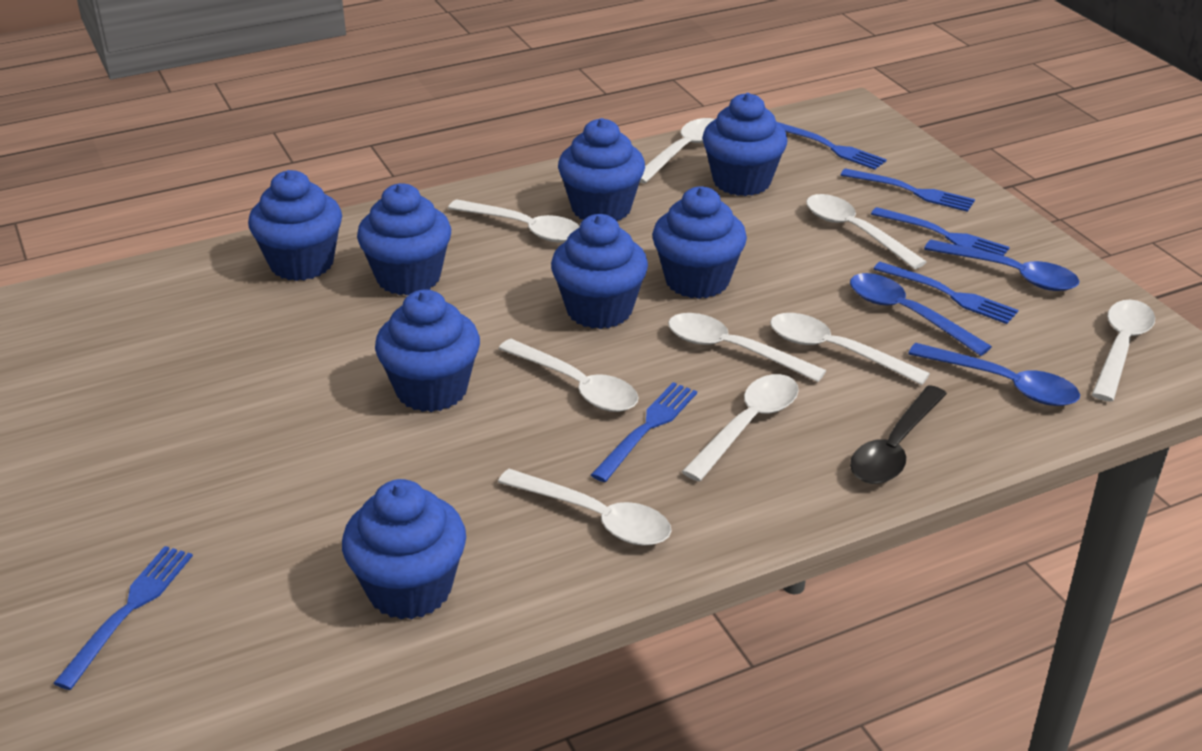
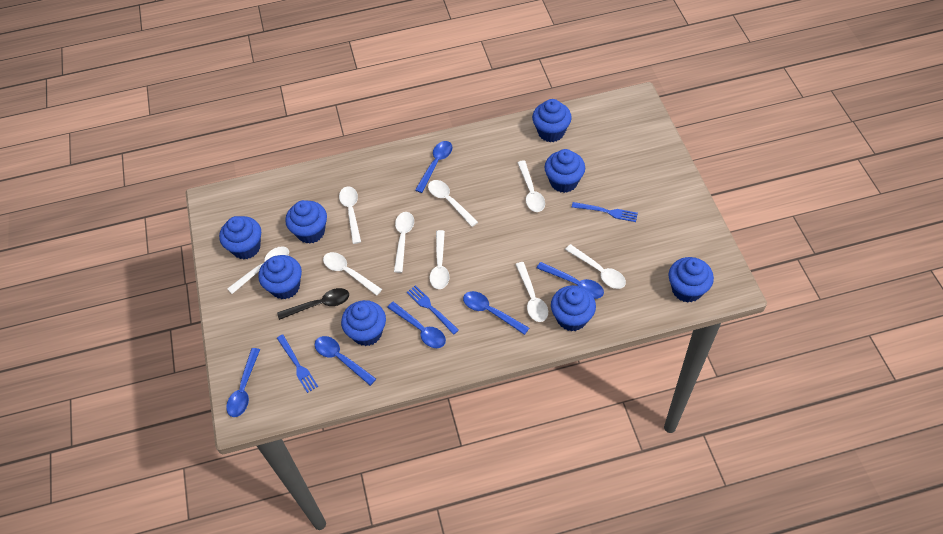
blue fork: 6 -> 3
blue spoon: 3 -> 6

